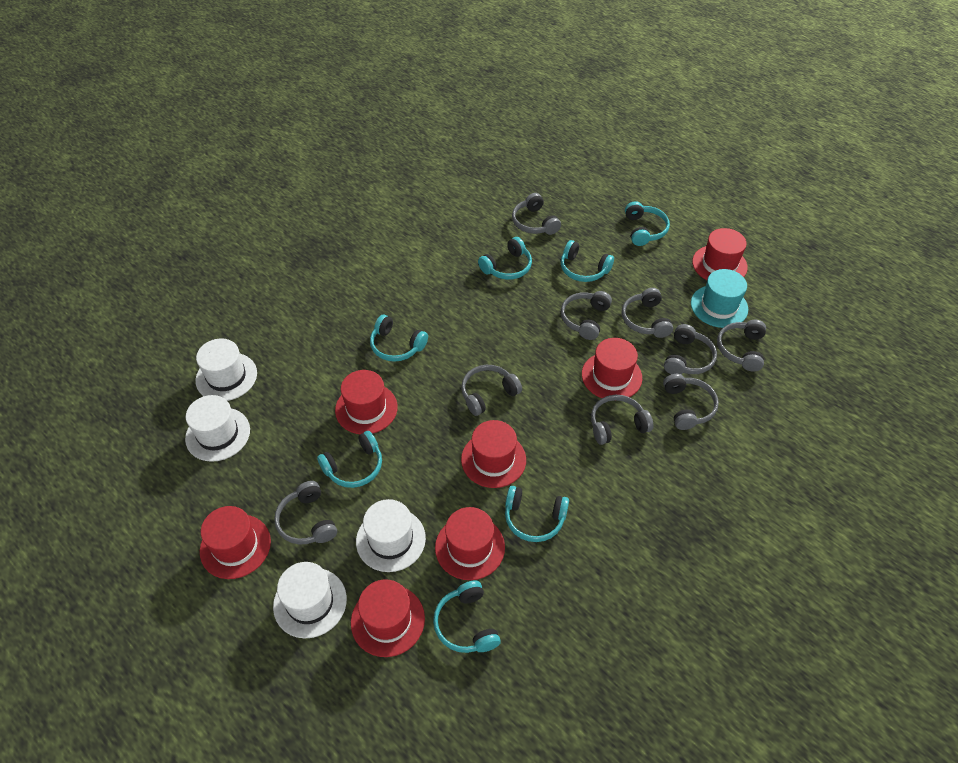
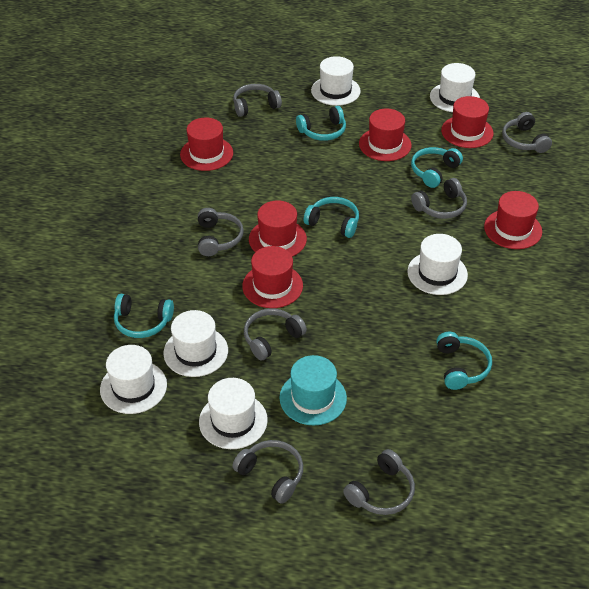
grey headphones: 9 -> 7
red hat: 7 -> 6
turquoise headphones: 7 -> 5
white hat: 4 -> 6

